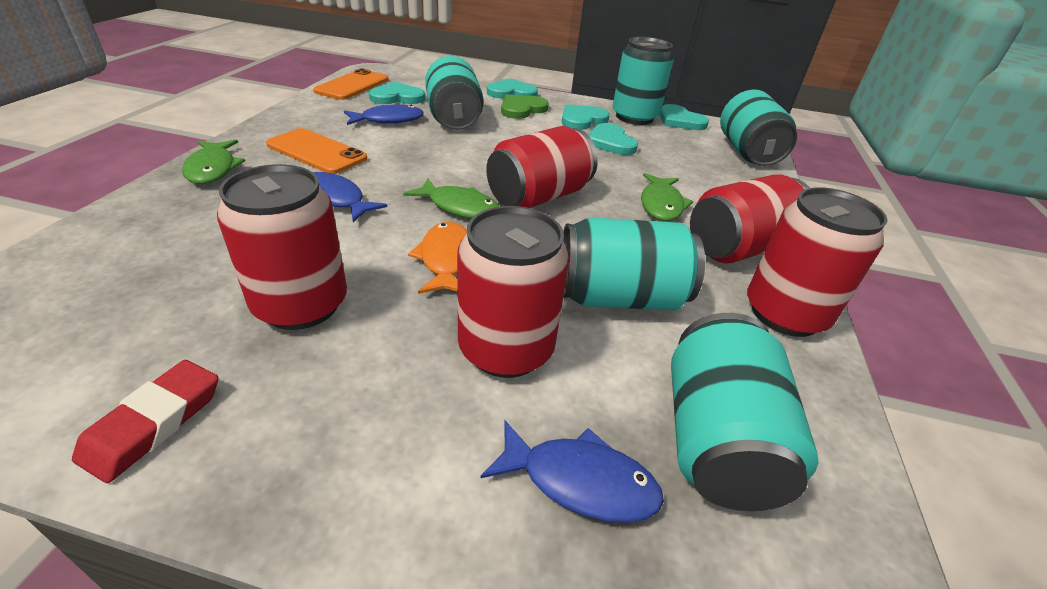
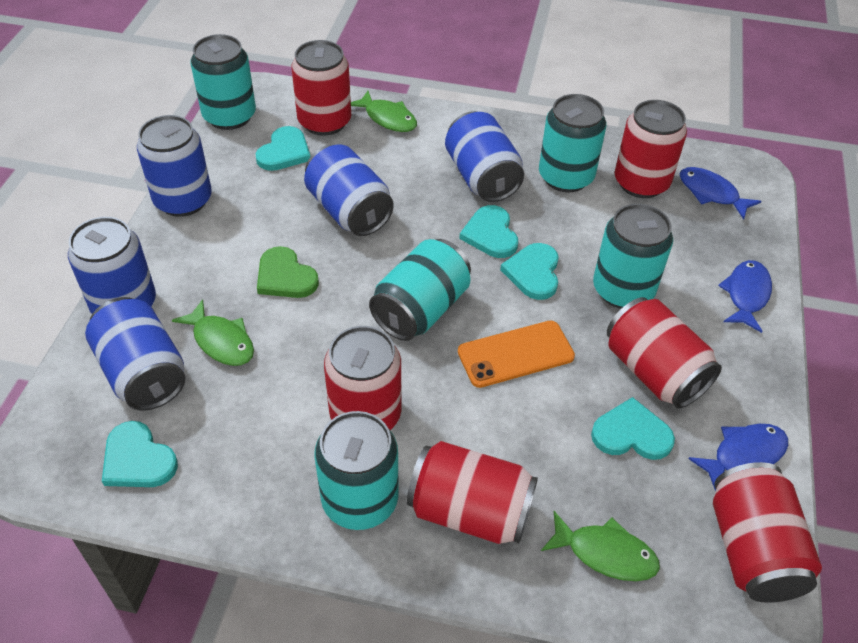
blue can: 0 -> 5
orange fish: 1 -> 0
orange phone: 2 -> 1
red can: 5 -> 6
red eraser: 1 -> 0

